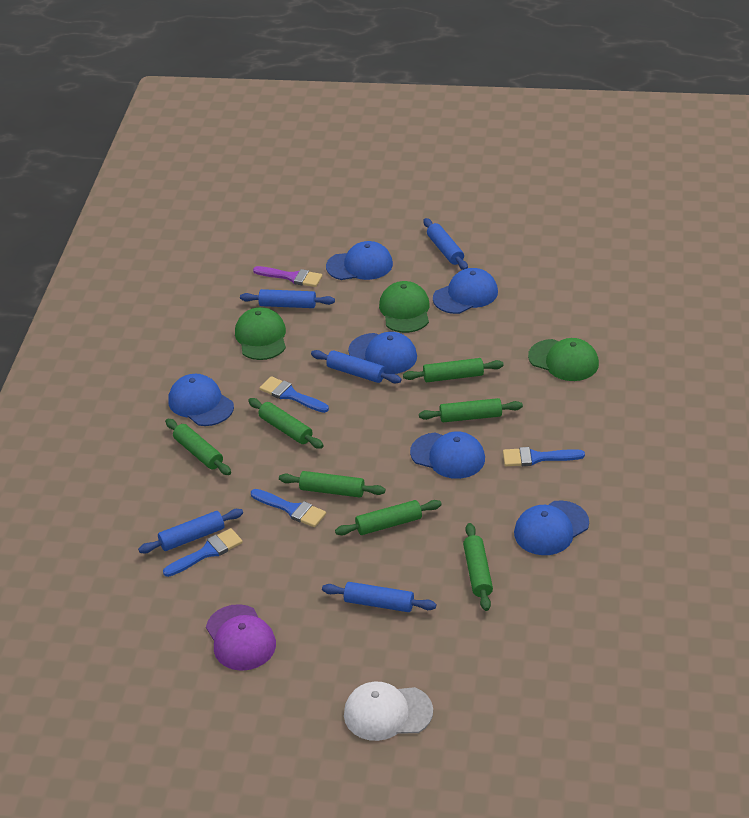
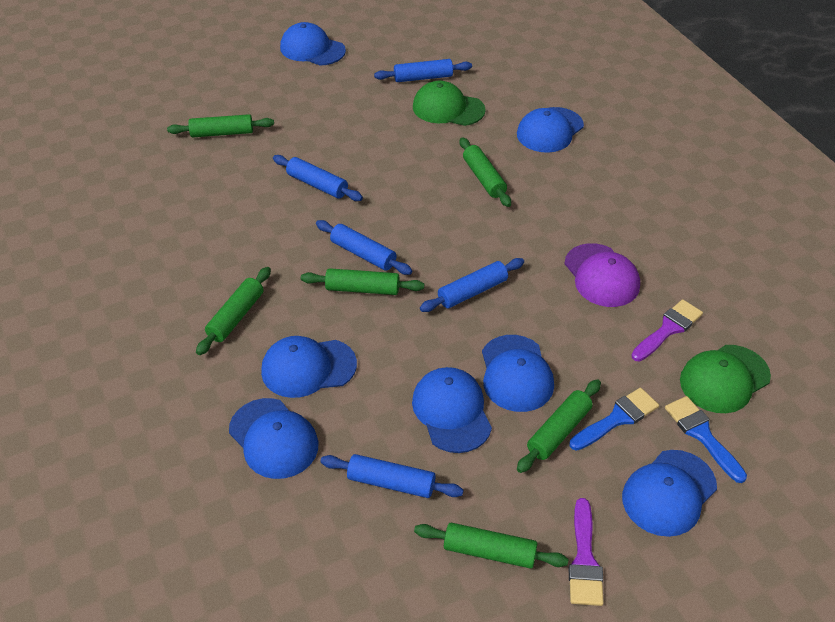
blue brush: 4 -> 2
blue cap: 6 -> 7
green cap: 3 -> 2
green rolling pin: 7 -> 6
purple brush: 1 -> 2
white cap: 1 -> 0

